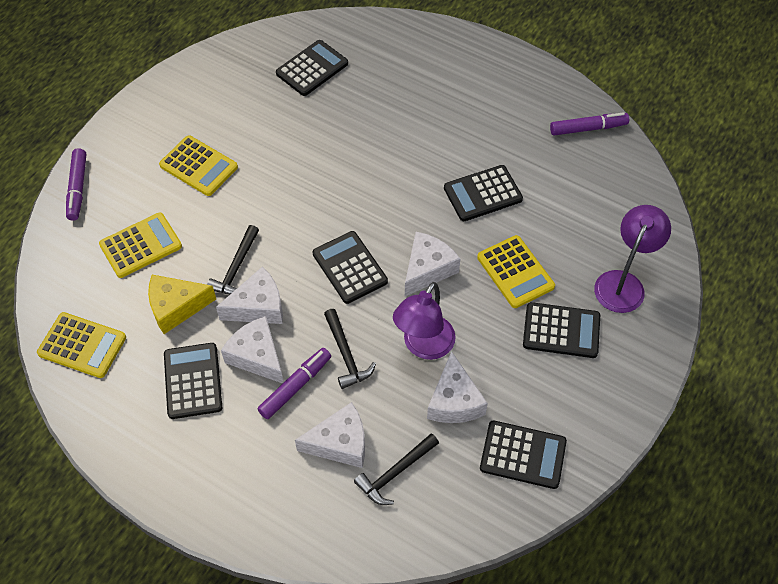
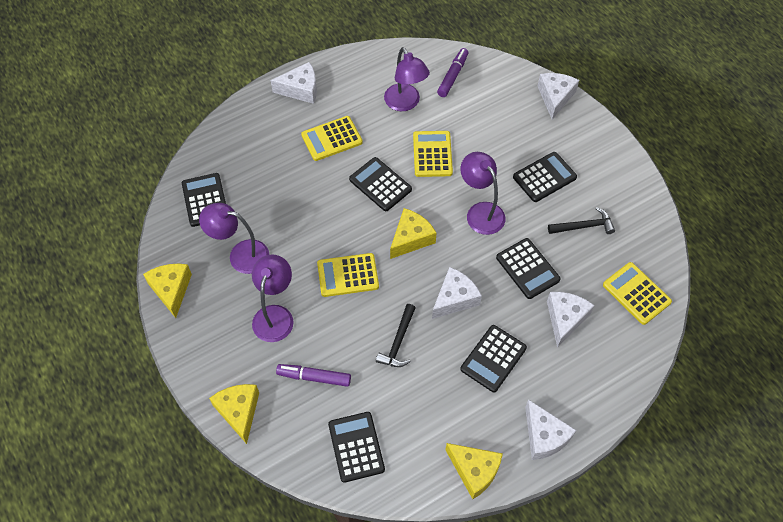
black hammer: 3 -> 2
purple lamp: 2 -> 4
purple marker: 3 -> 2
yellow cheese: 1 -> 4

